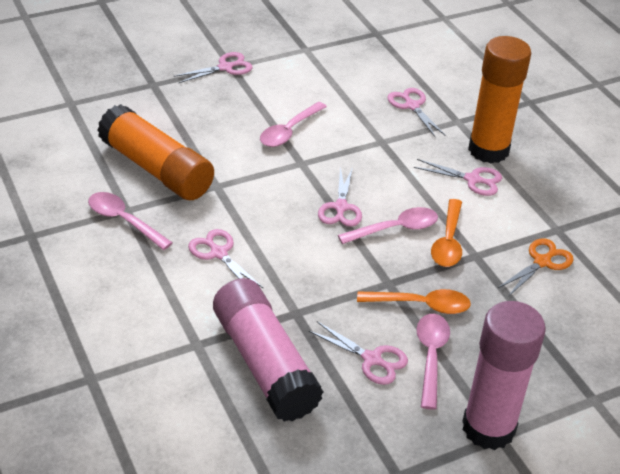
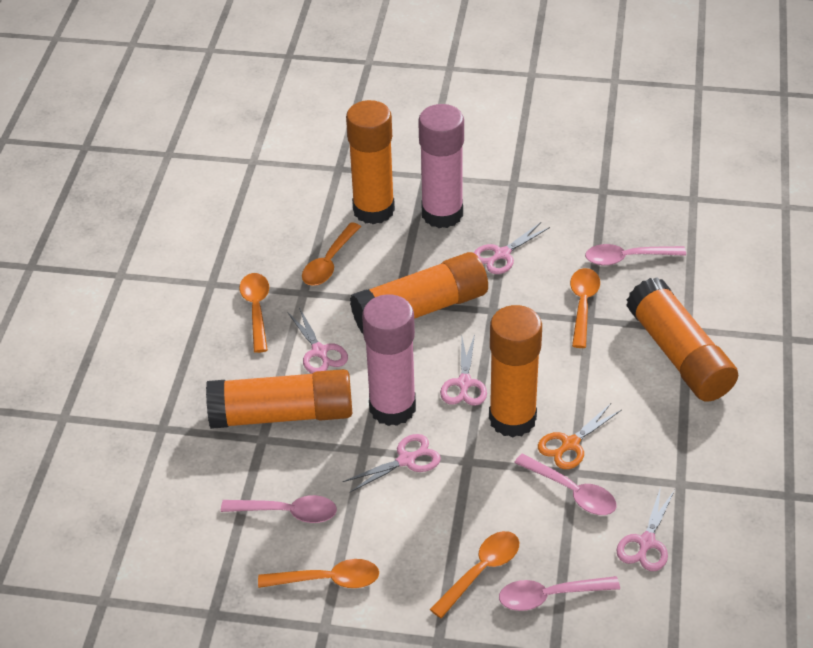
orange glue stick: 2 -> 5
orange spoon: 2 -> 5
pink scissors: 6 -> 5

